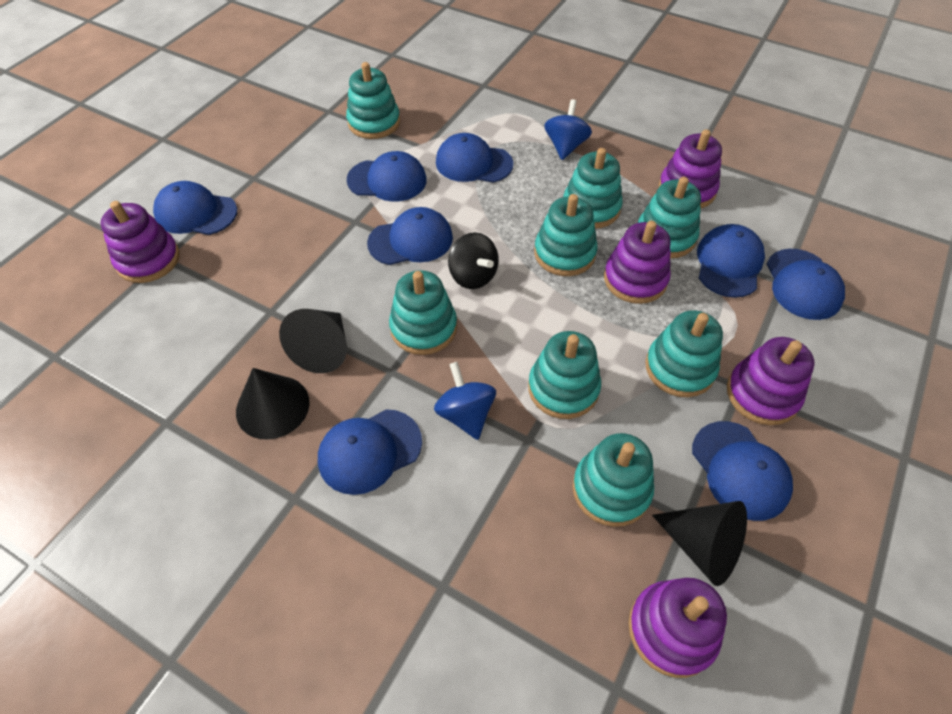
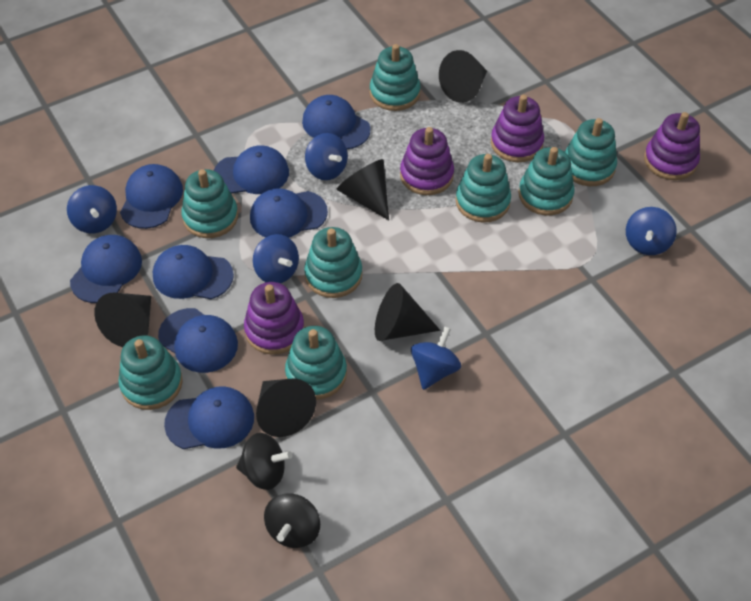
black cone: 3 -> 5
black spinning top: 1 -> 2
blue spinning top: 2 -> 5
purple stacking toy: 5 -> 4

